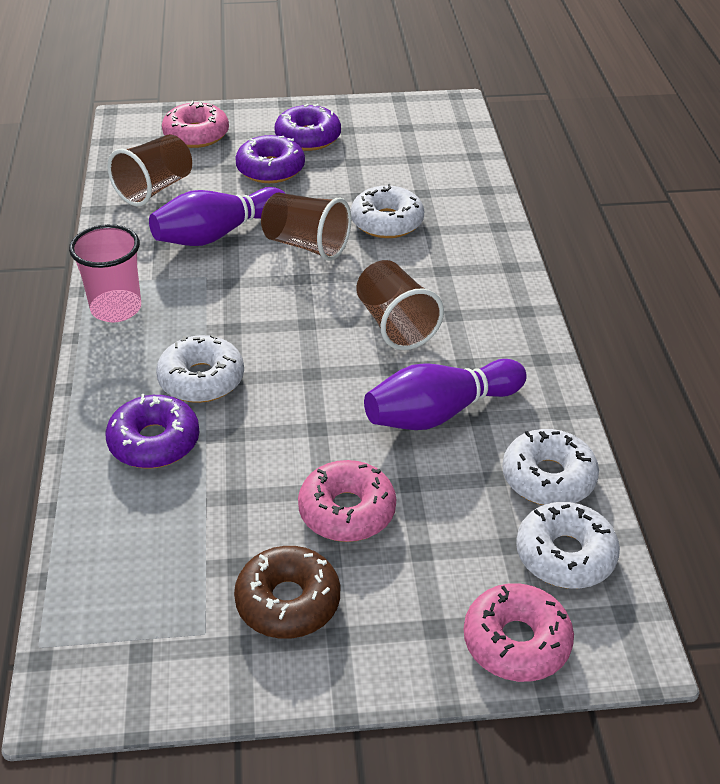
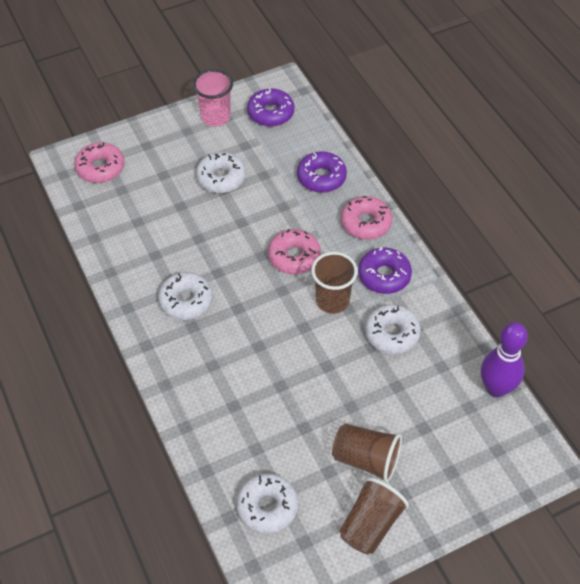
brown donut: 1 -> 0
purple bowling pin: 2 -> 1

